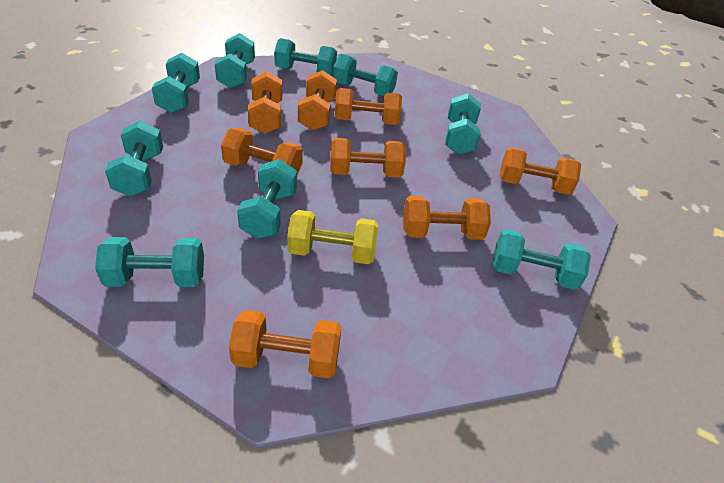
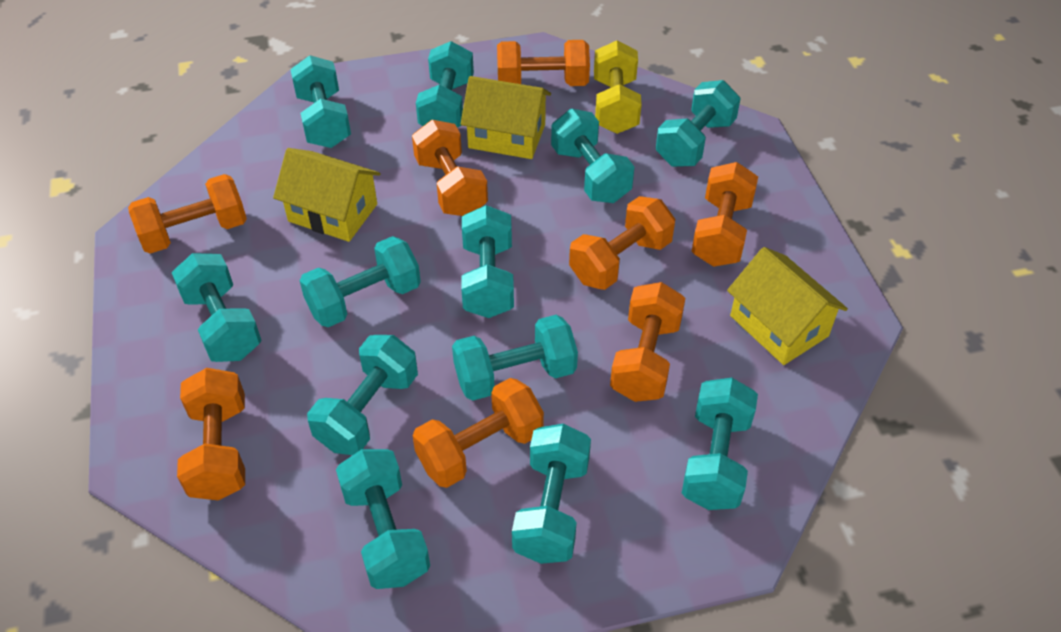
turquoise dumbbell: 9 -> 12
yellow house: 0 -> 3

